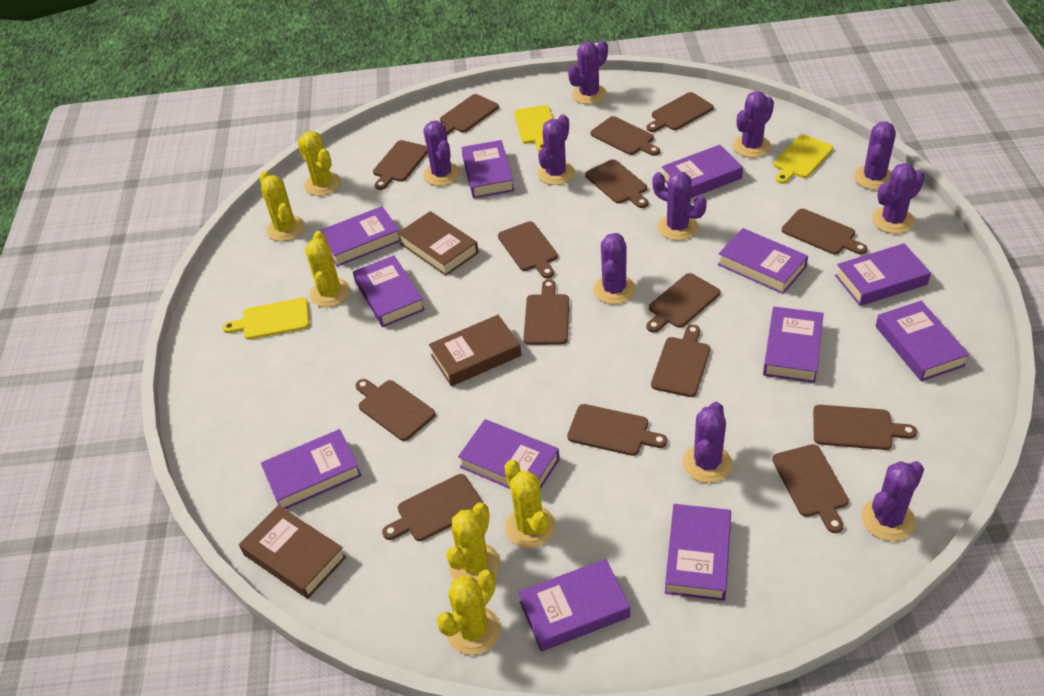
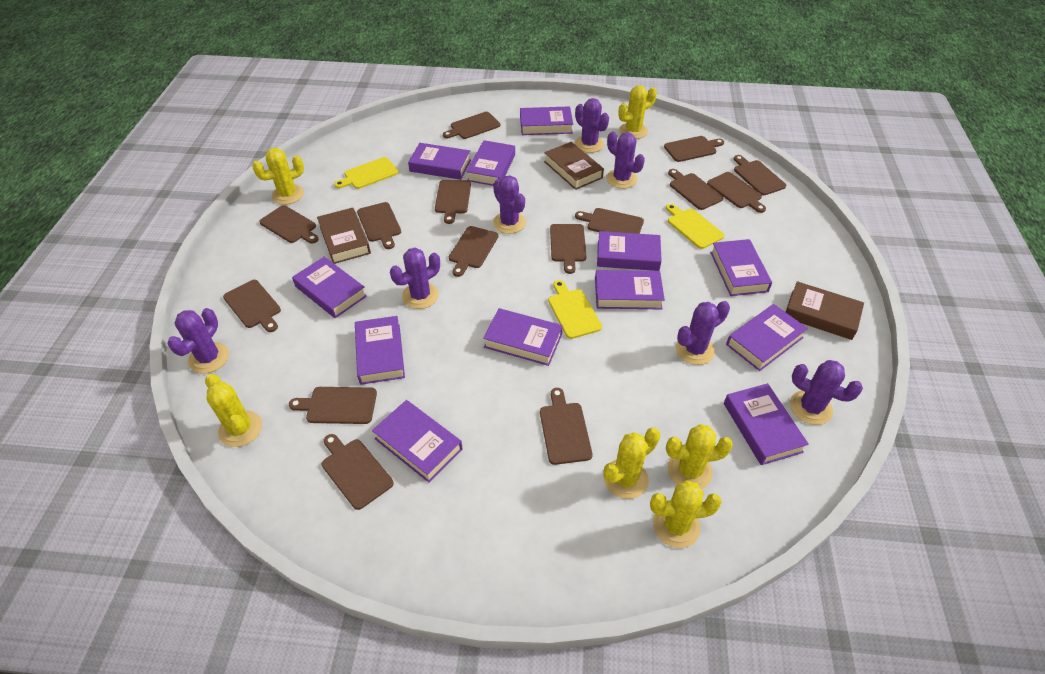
purple cactus: 10 -> 7

